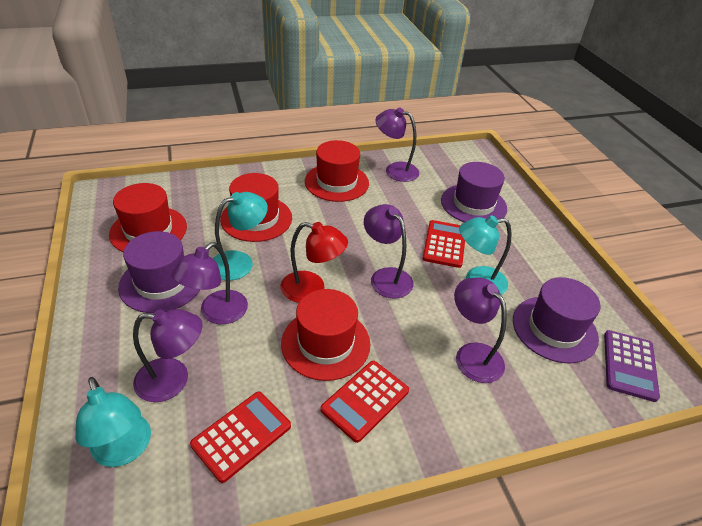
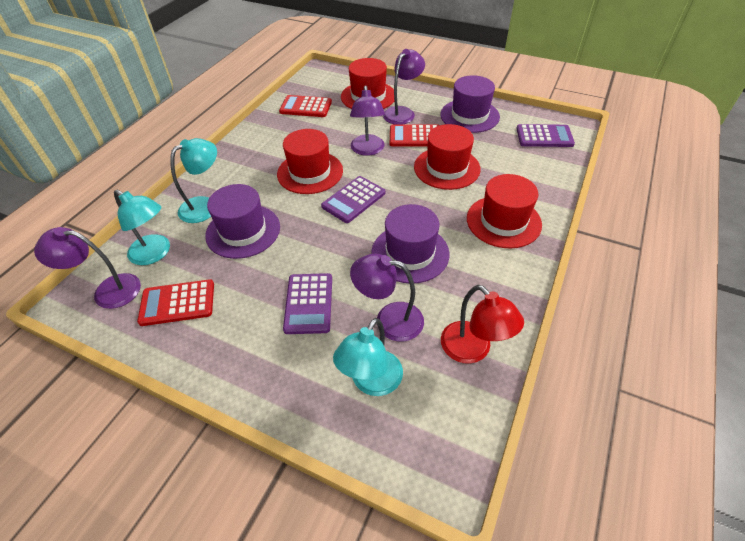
purple calculator: 1 -> 3
purple lamp: 5 -> 4

